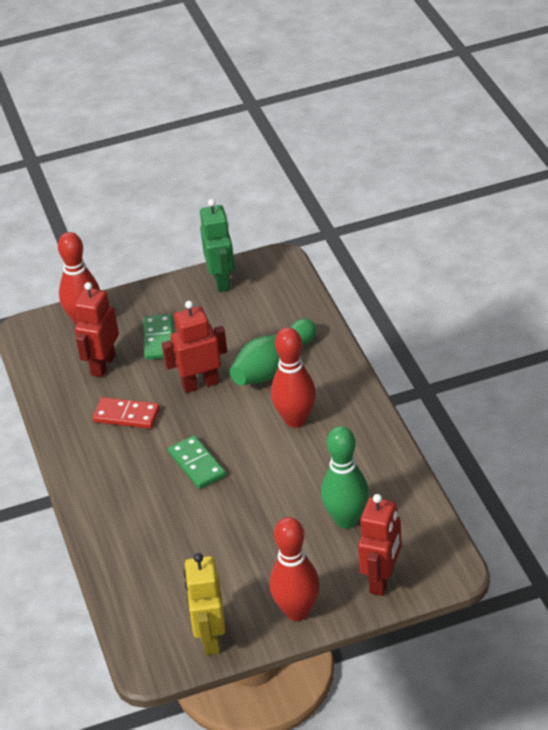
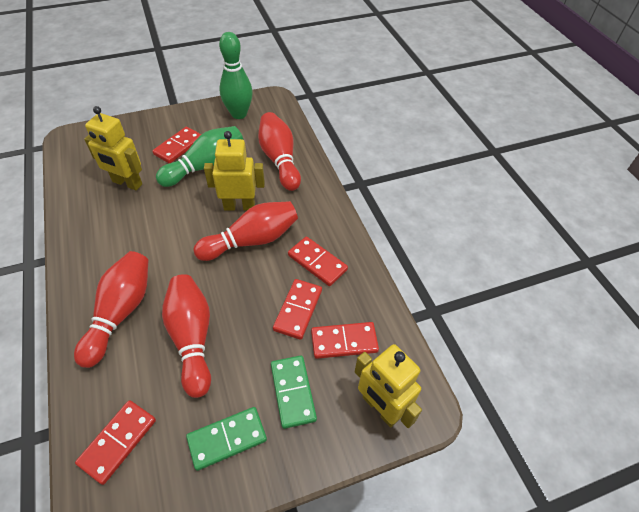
green robot: 1 -> 0
red bowling pin: 3 -> 4
red domino: 1 -> 5
red robot: 3 -> 0
yellow robot: 1 -> 3

